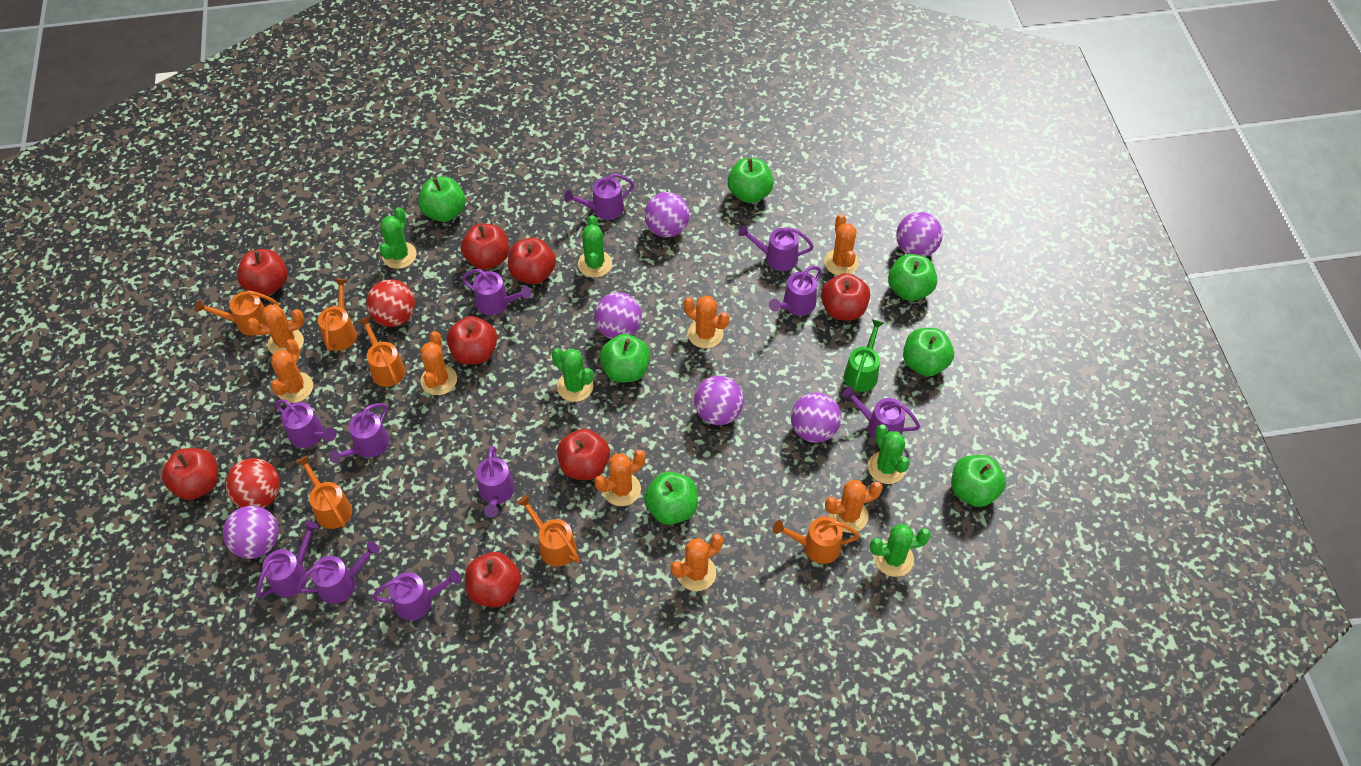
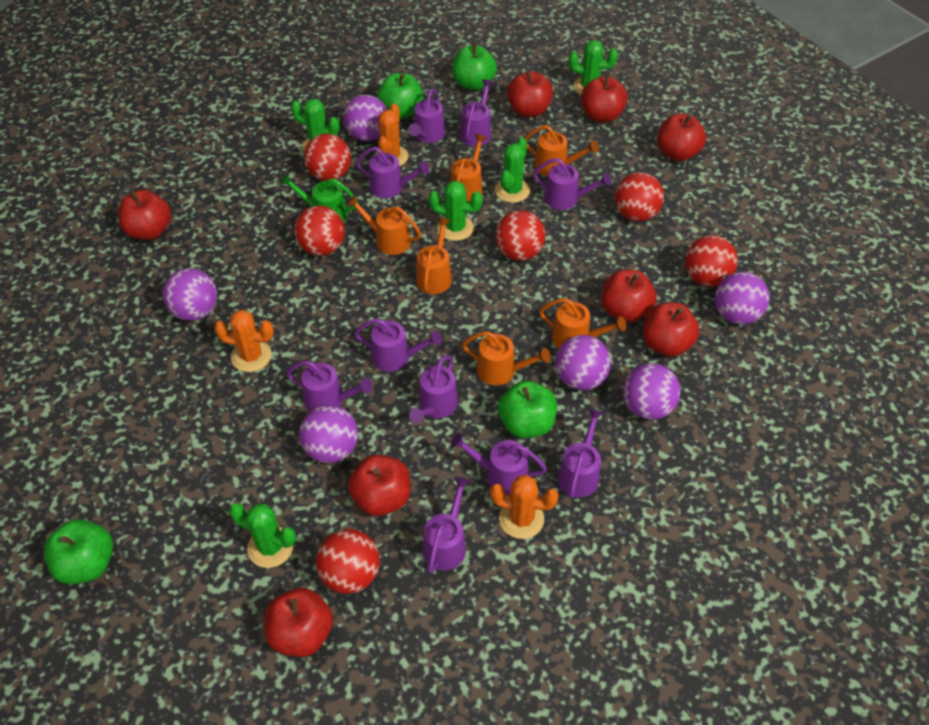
green apple: 7 -> 4
orange cactus: 8 -> 3
purple watering can: 11 -> 10
red ball: 2 -> 6

